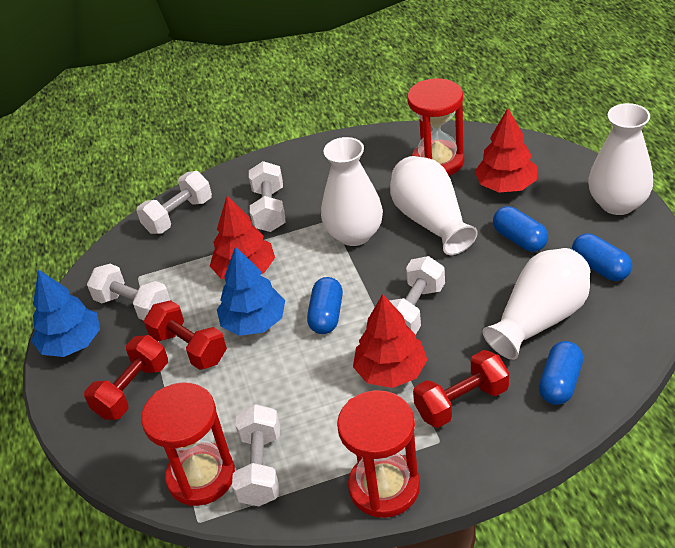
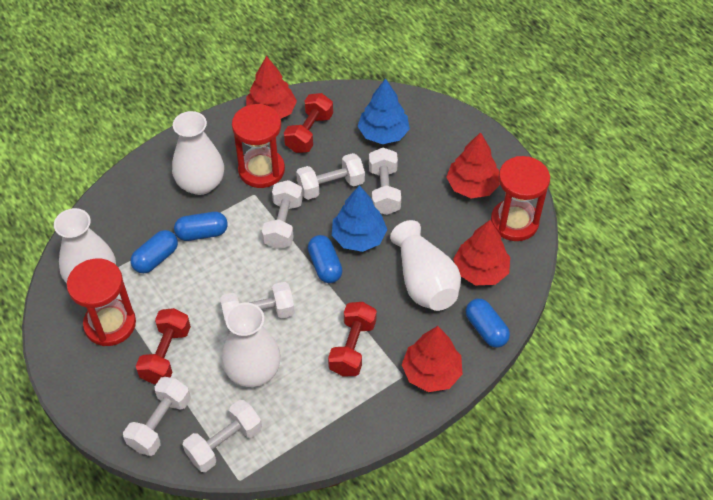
red tree: 3 -> 4
white dumbbell: 5 -> 6

